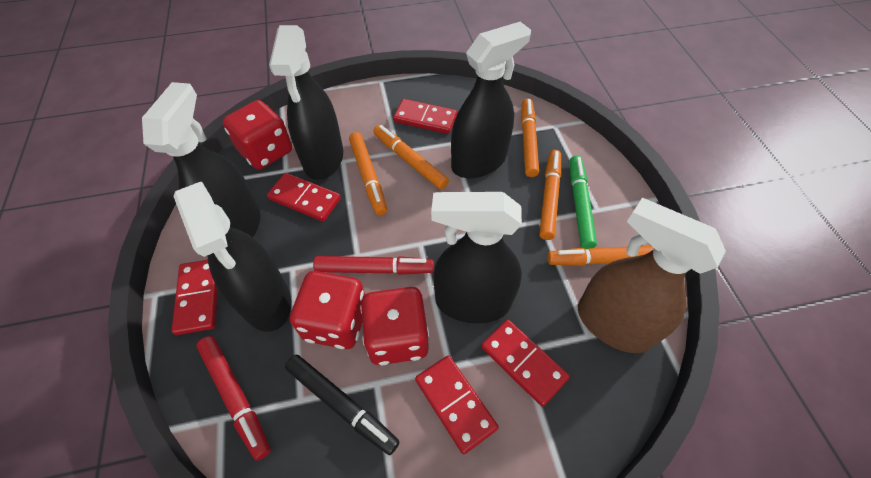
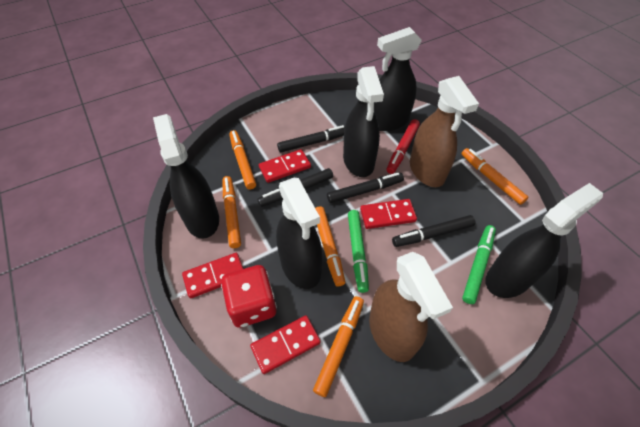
black marker: 1 -> 4
brown spray bottle: 1 -> 2
green marker: 1 -> 2
red dice: 3 -> 1
red domino: 5 -> 4
red marker: 2 -> 1

